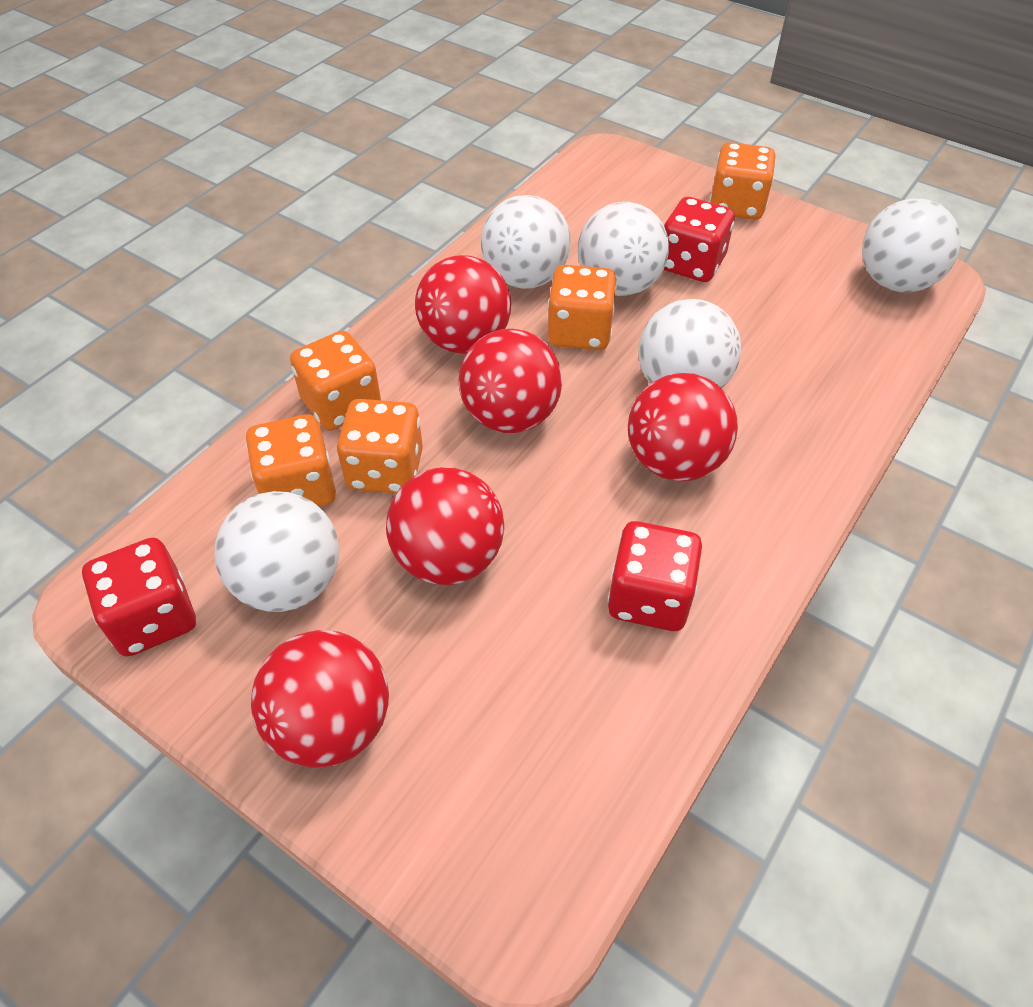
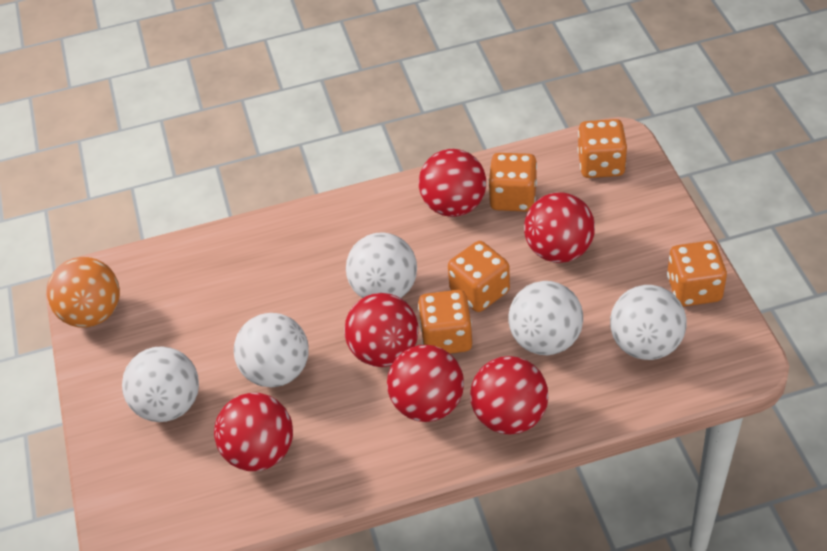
orange ball: 0 -> 1
red ball: 5 -> 6
red dice: 3 -> 0

